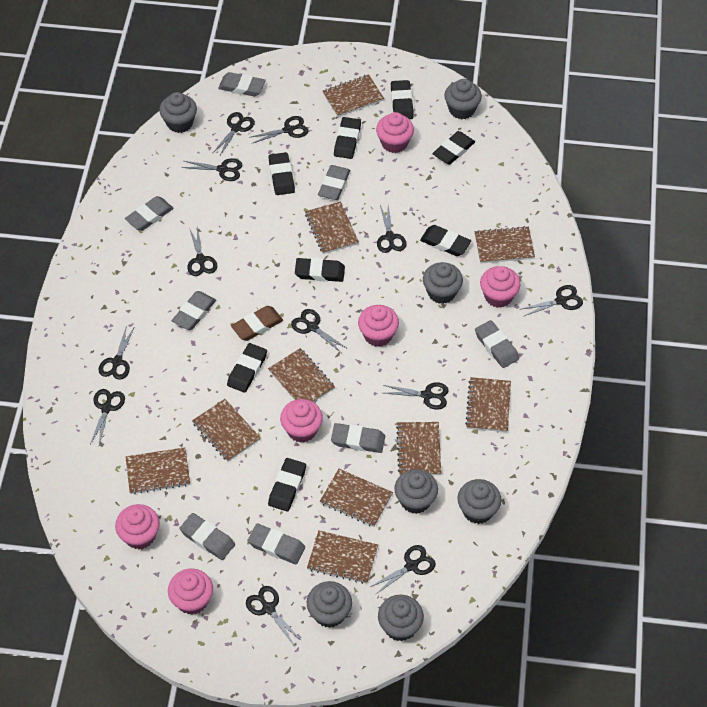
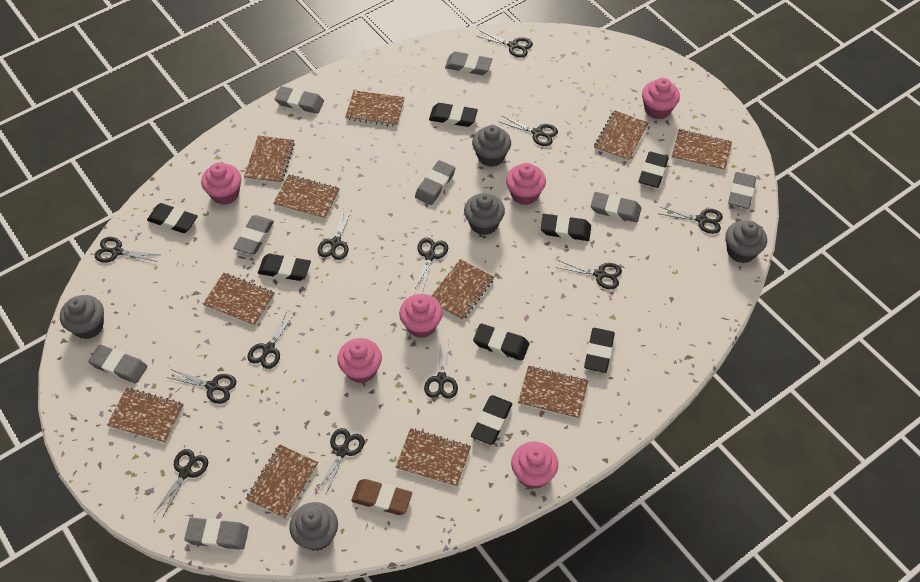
brown notebook: 10 -> 11
grey cupcake: 7 -> 5

